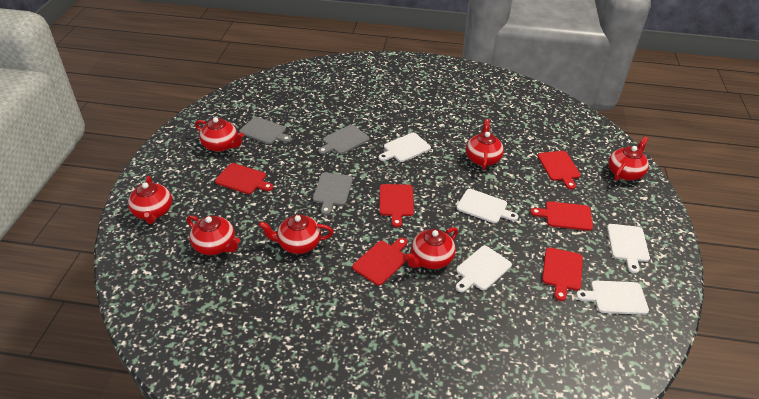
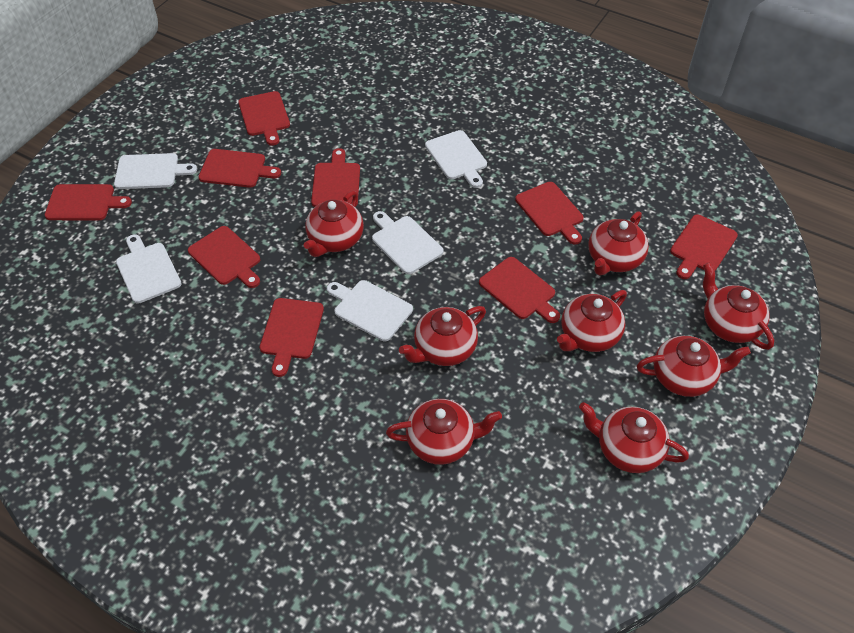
grey cutting board: 3 -> 0
red cutting board: 6 -> 9
red teapot: 7 -> 8

